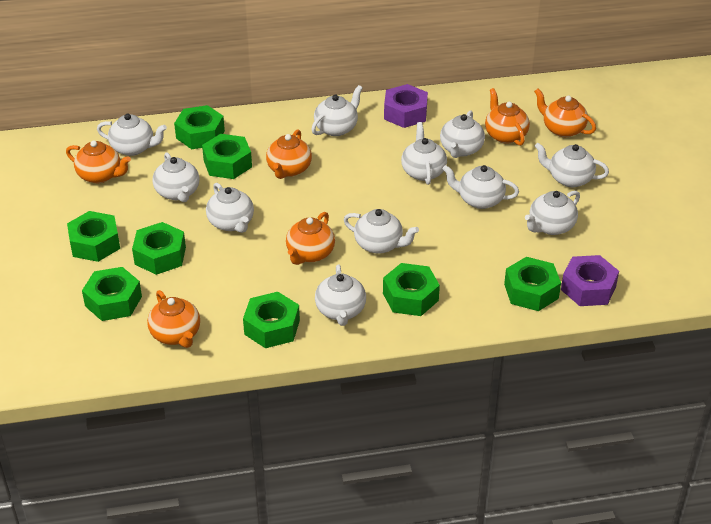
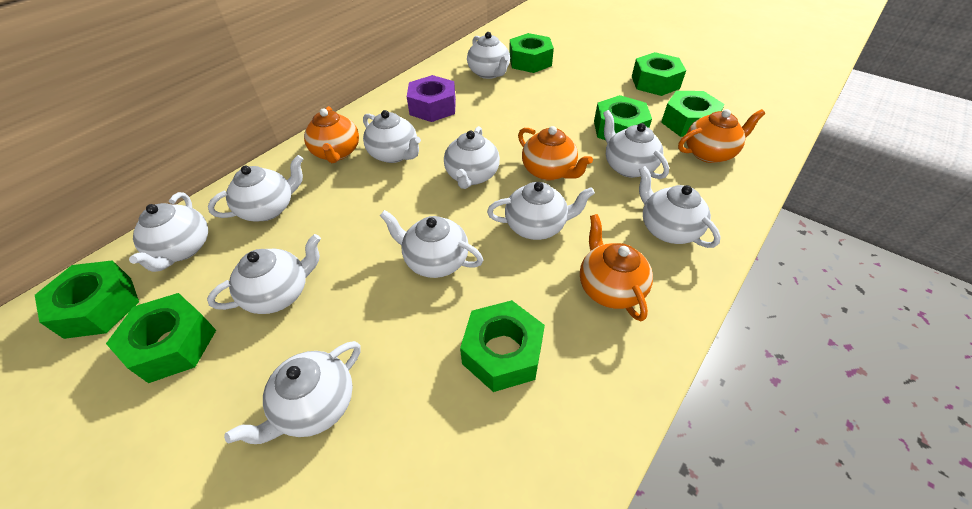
green nut: 8 -> 7
orange teapot: 6 -> 4
purple nut: 2 -> 1

